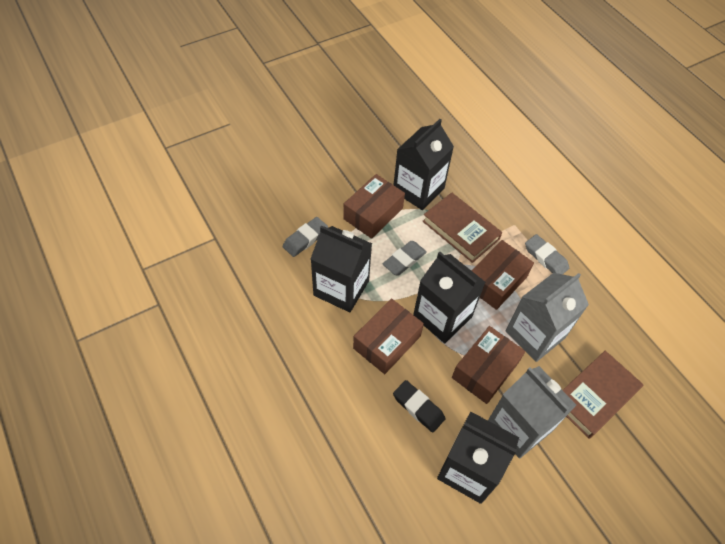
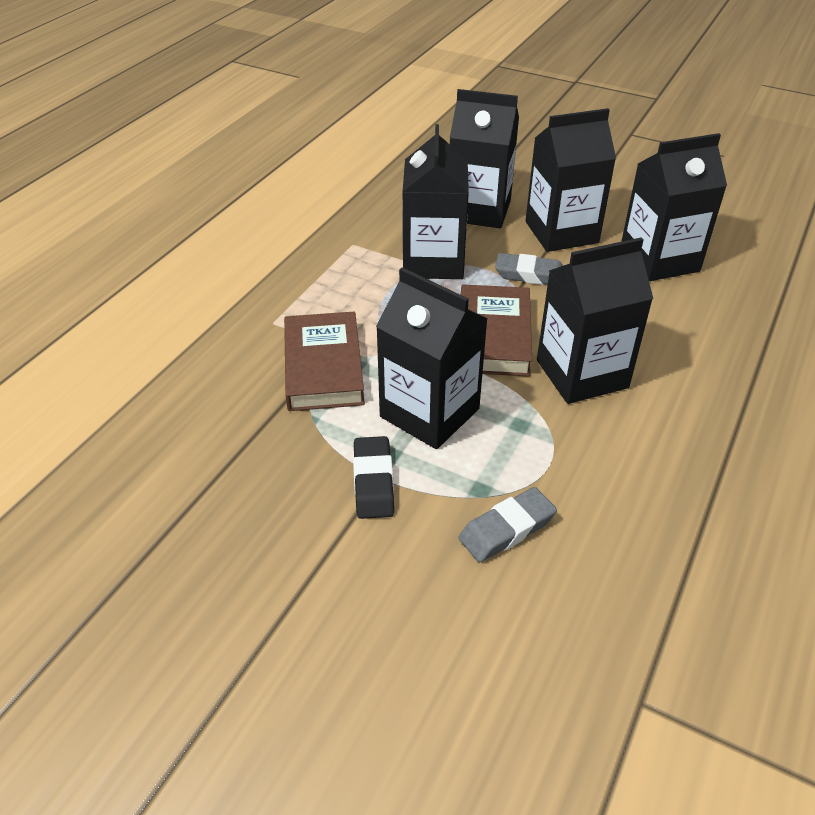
black carton: 4 -> 6
brown box: 4 -> 0
grey carton: 2 -> 0
grey eraser: 3 -> 2

